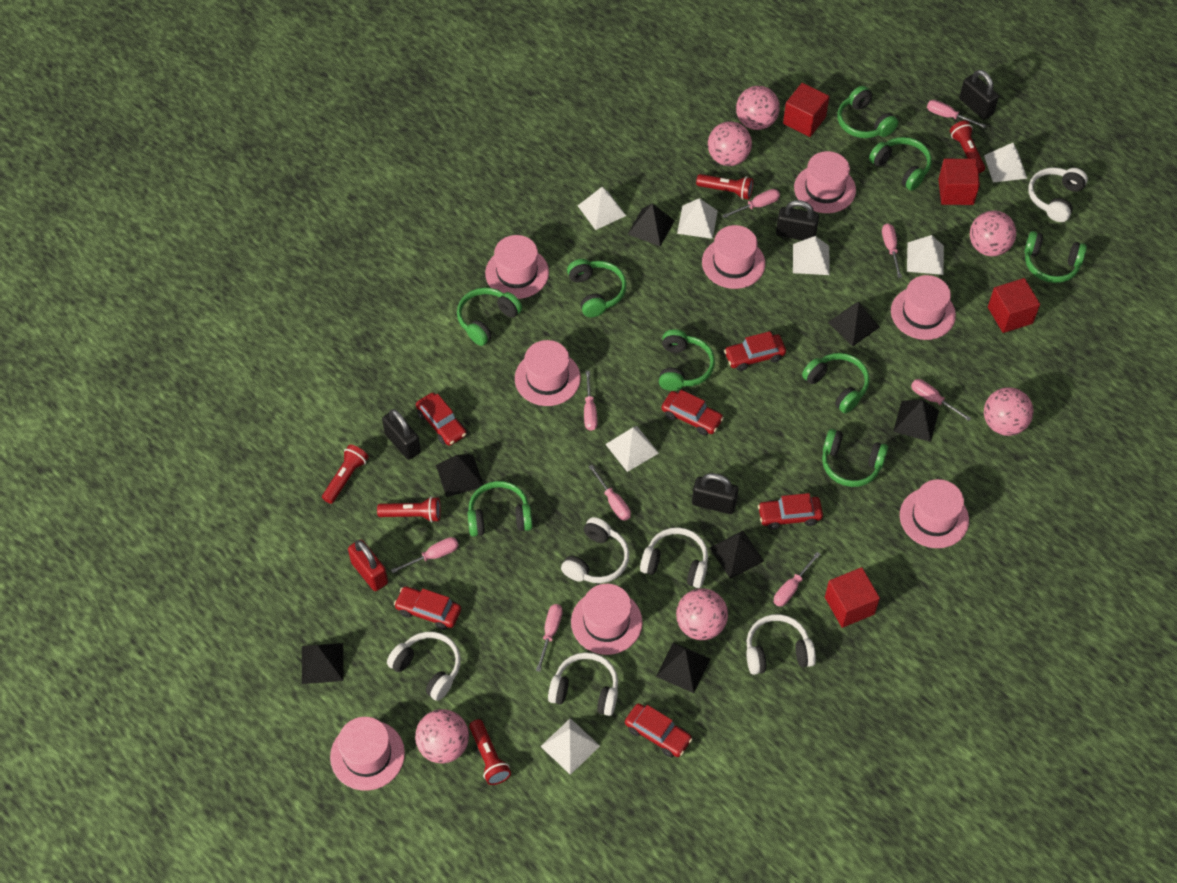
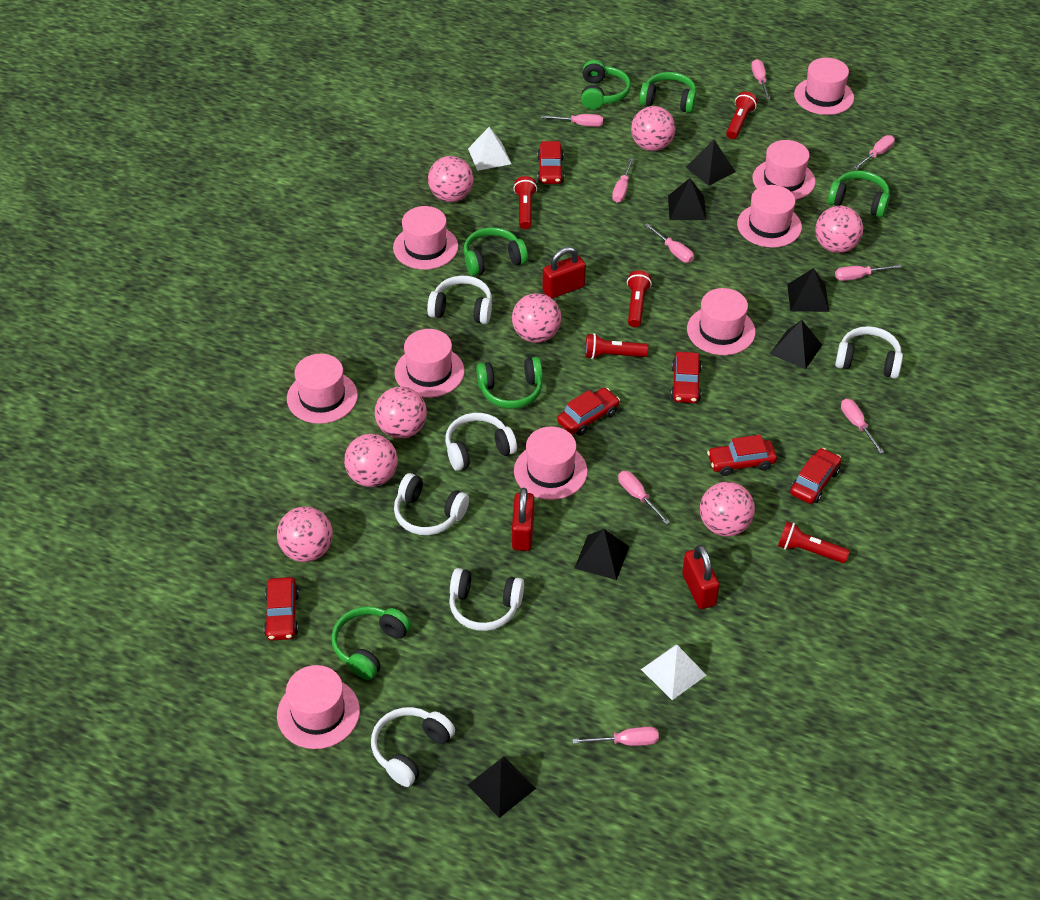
black padlock: 4 -> 0
black pyramid: 7 -> 6
green headphones: 9 -> 6
pink ball: 6 -> 8
pink hat: 8 -> 9
red cube: 4 -> 0
red padlock: 1 -> 3
white pyramid: 7 -> 2

